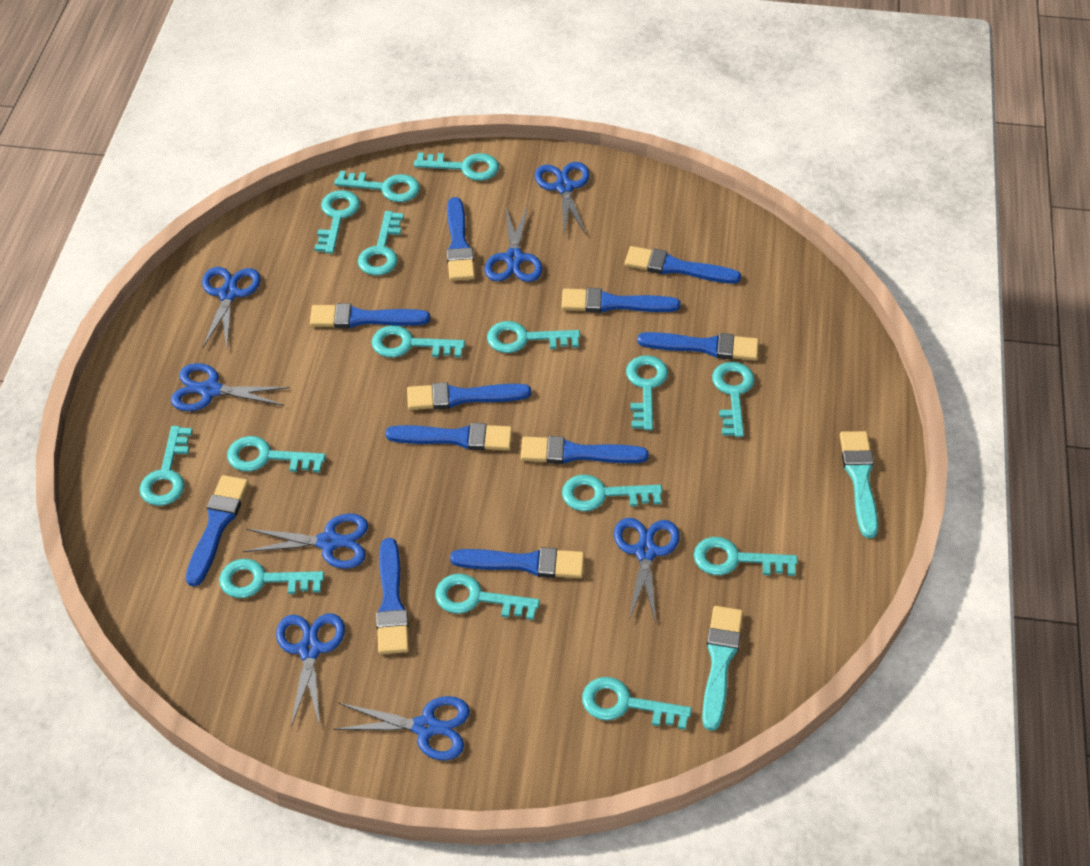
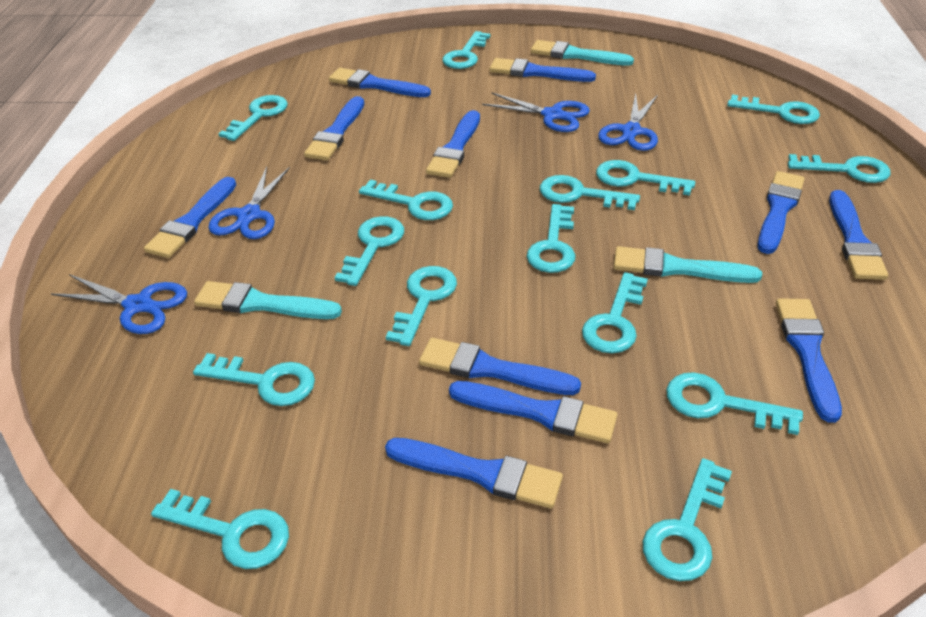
blue scissors: 8 -> 4
turquoise brush: 2 -> 3

